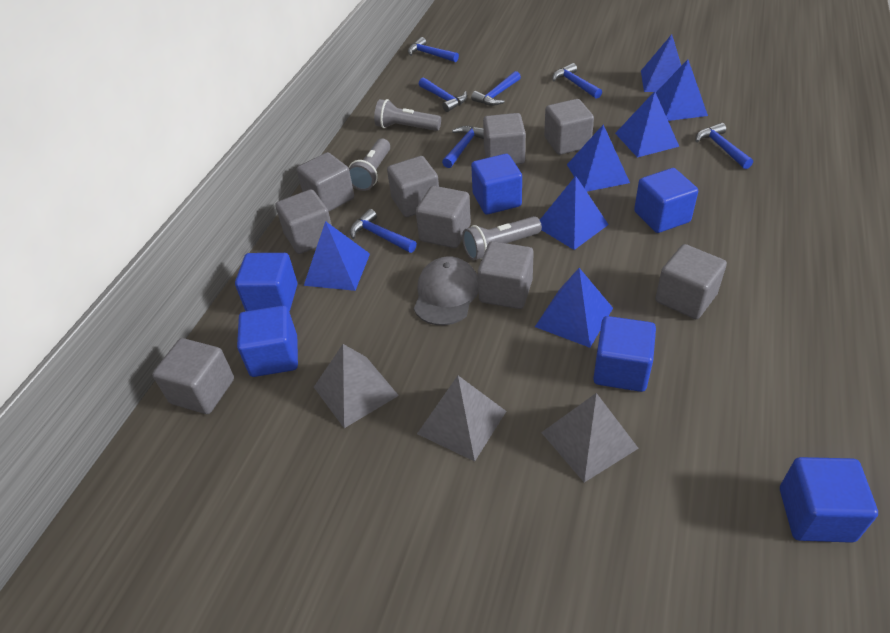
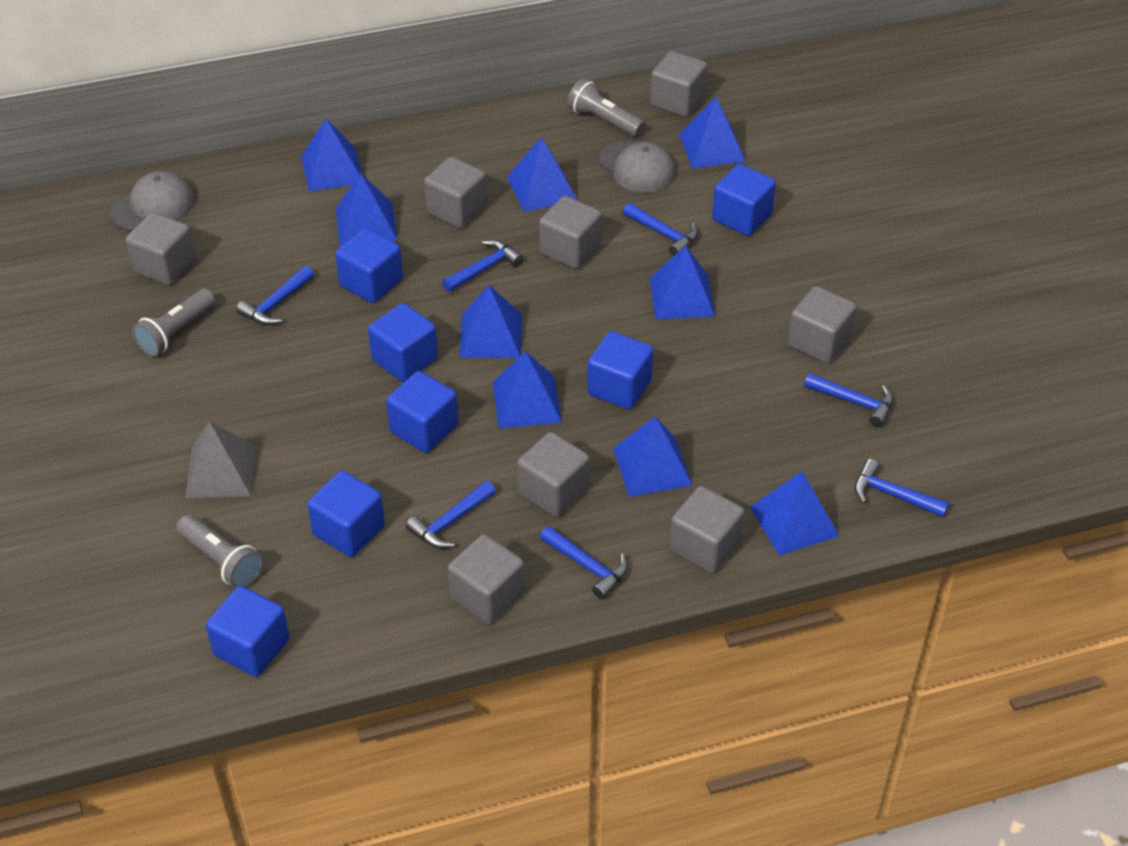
blue cube: 6 -> 7
blue pyramid: 7 -> 9
grey cap: 1 -> 2
grey cube: 9 -> 8
grey pyramid: 3 -> 1

